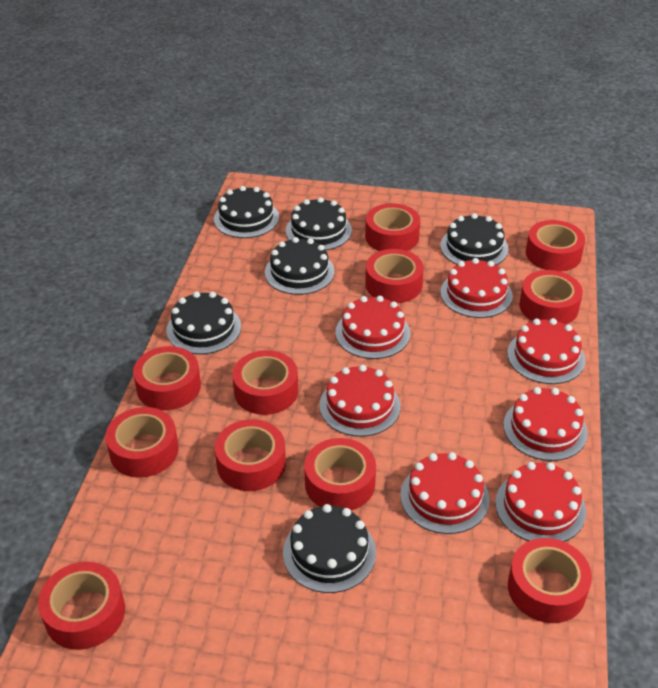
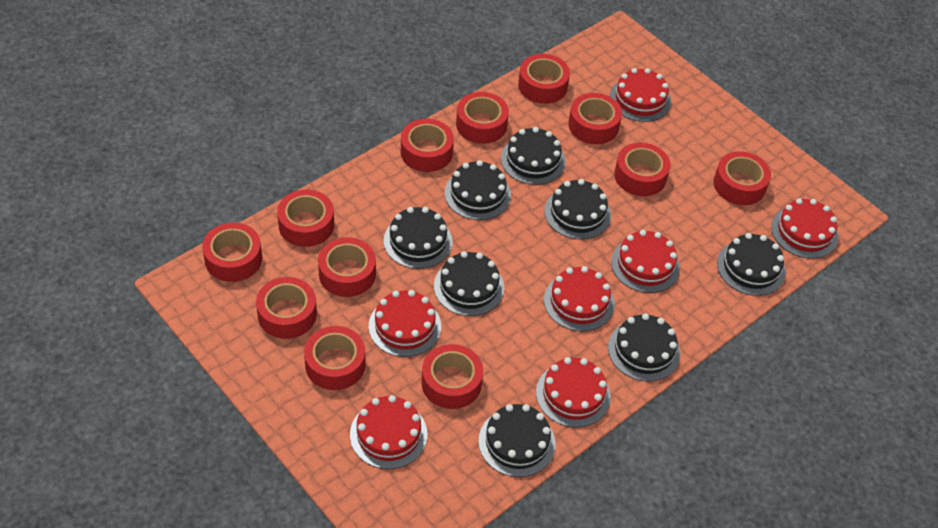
black cake: 6 -> 8
red tape: 11 -> 12

